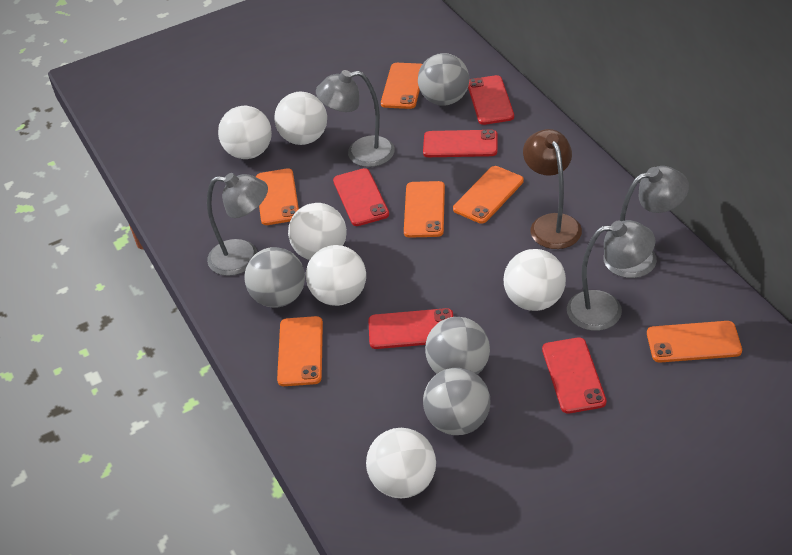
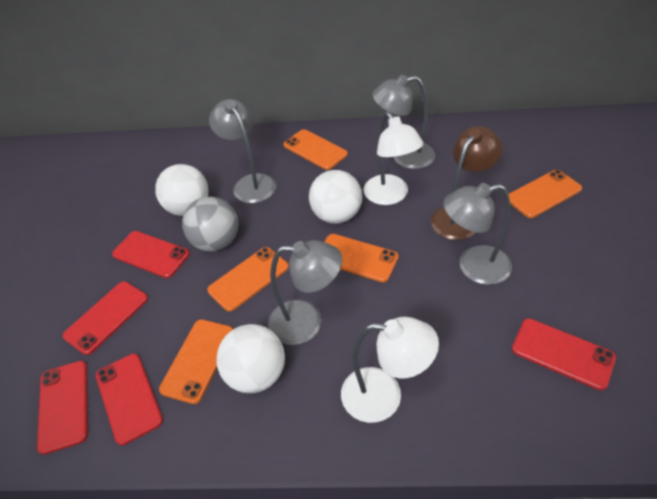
grey ball: 4 -> 1
orange phone: 6 -> 5
white ball: 6 -> 3
white lamp: 0 -> 2

